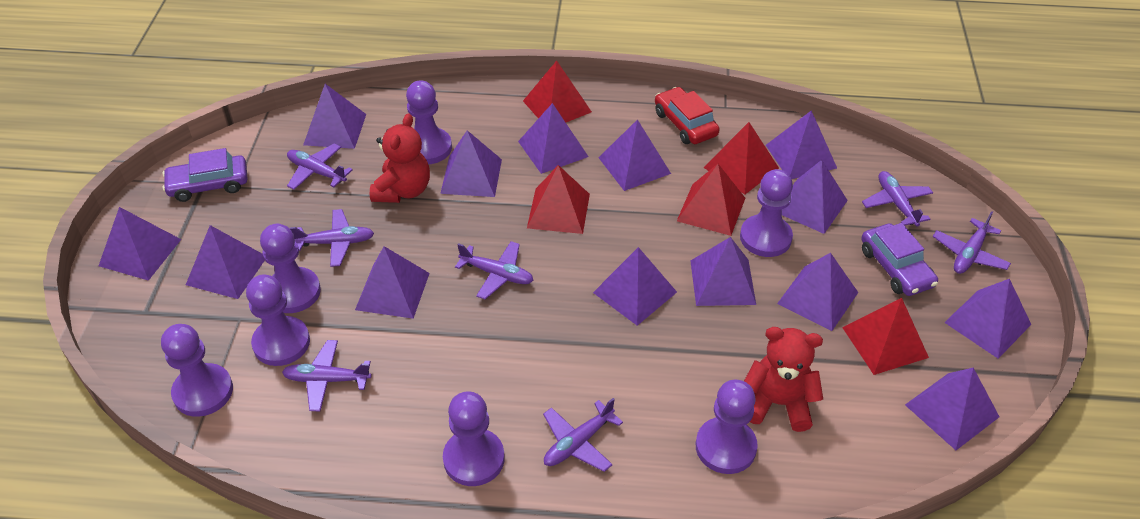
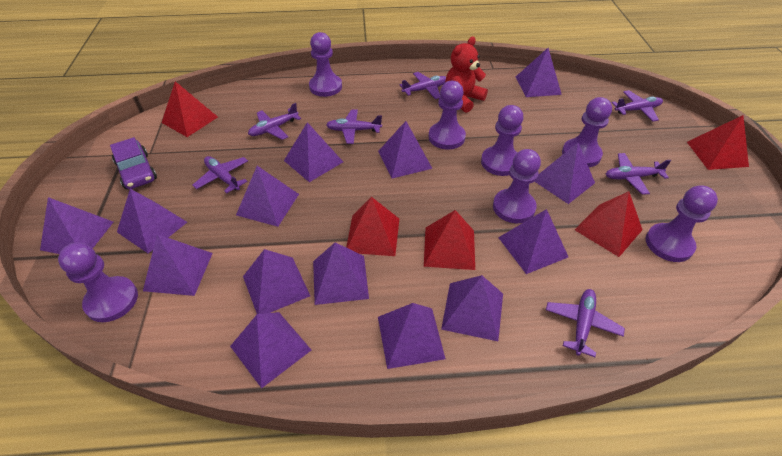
purple car: 2 -> 1
red car: 1 -> 0
red teddy bear: 2 -> 1

